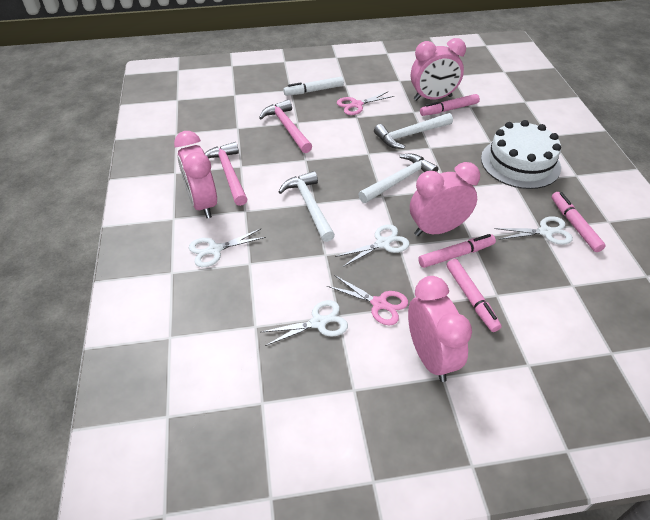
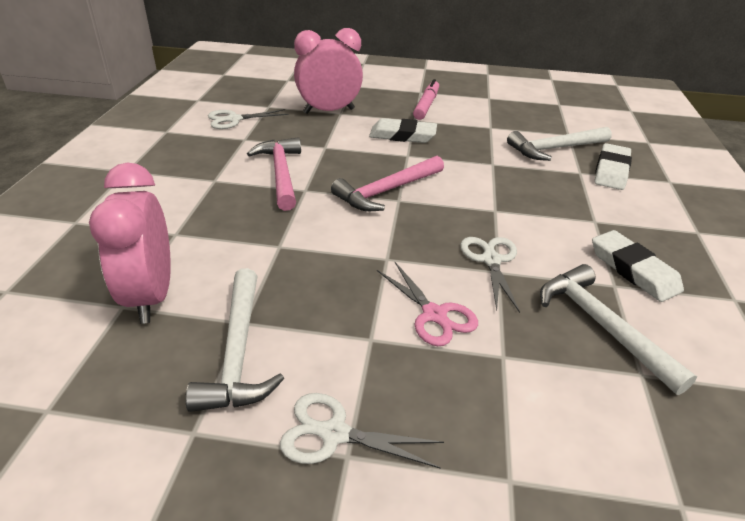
pink clock: 4 -> 2
pink marker: 4 -> 1
pink scissors: 2 -> 1
white cake: 1 -> 0
white eraser: 0 -> 3
white marker: 1 -> 0
white scissors: 4 -> 3

